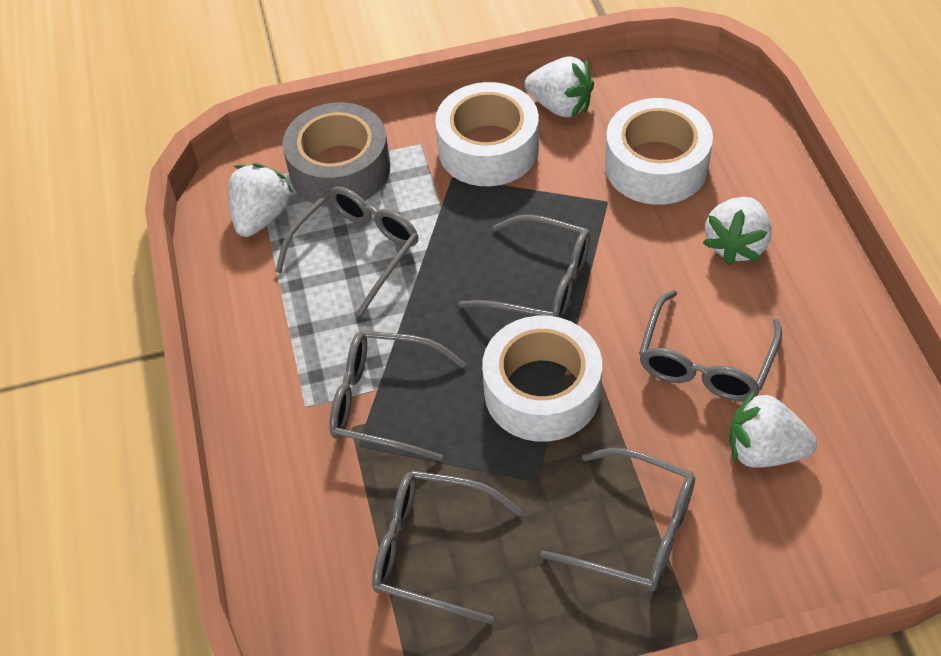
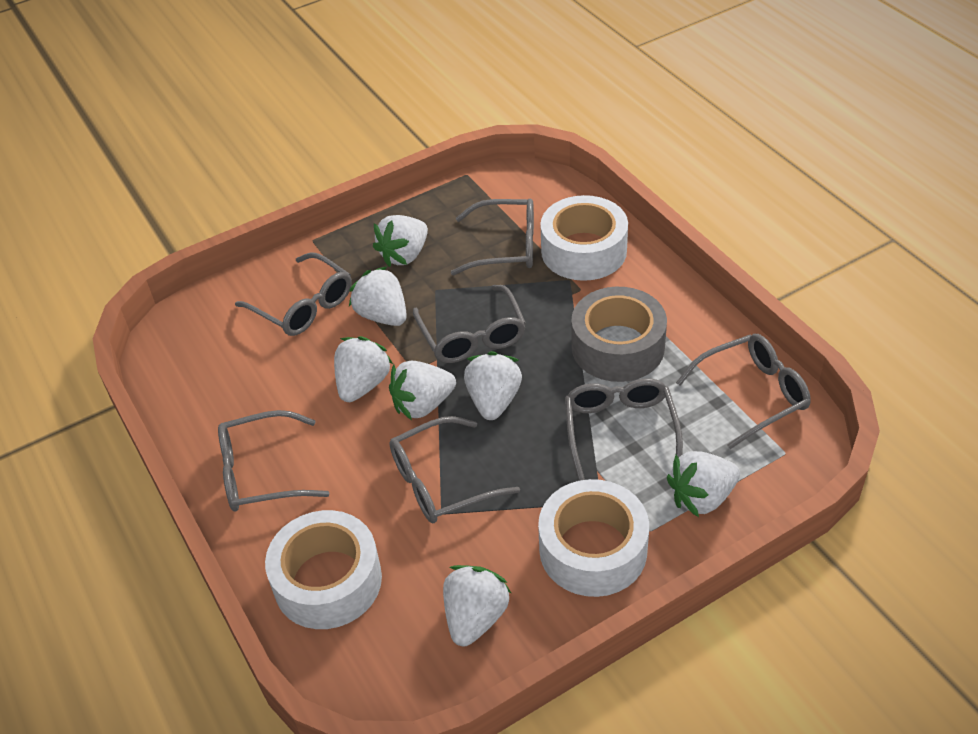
grey glasses: 6 -> 7
white strawberry: 4 -> 7

